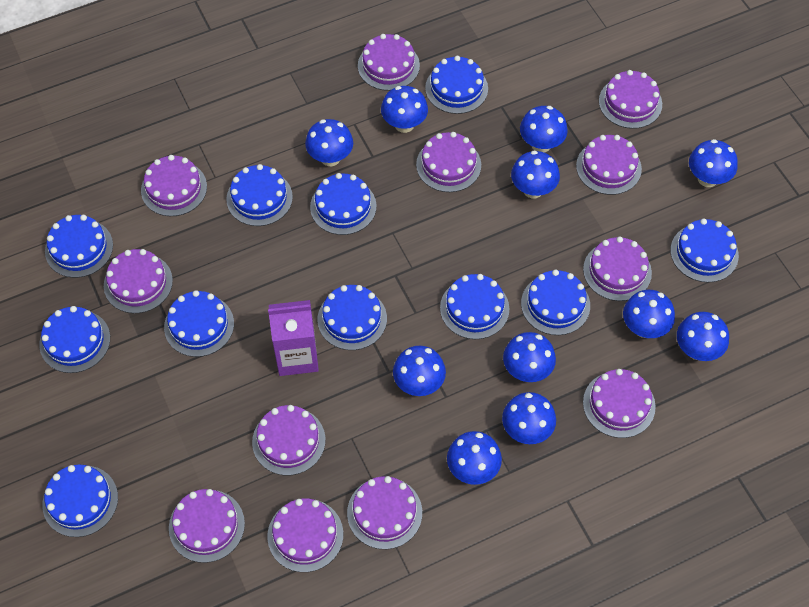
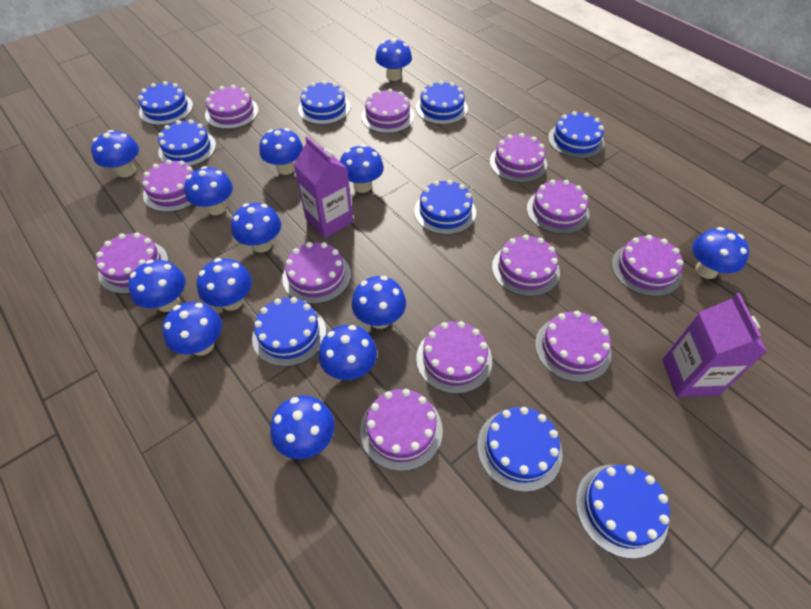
blue cake: 11 -> 9
blue mushroom: 11 -> 13
purple carton: 1 -> 2

